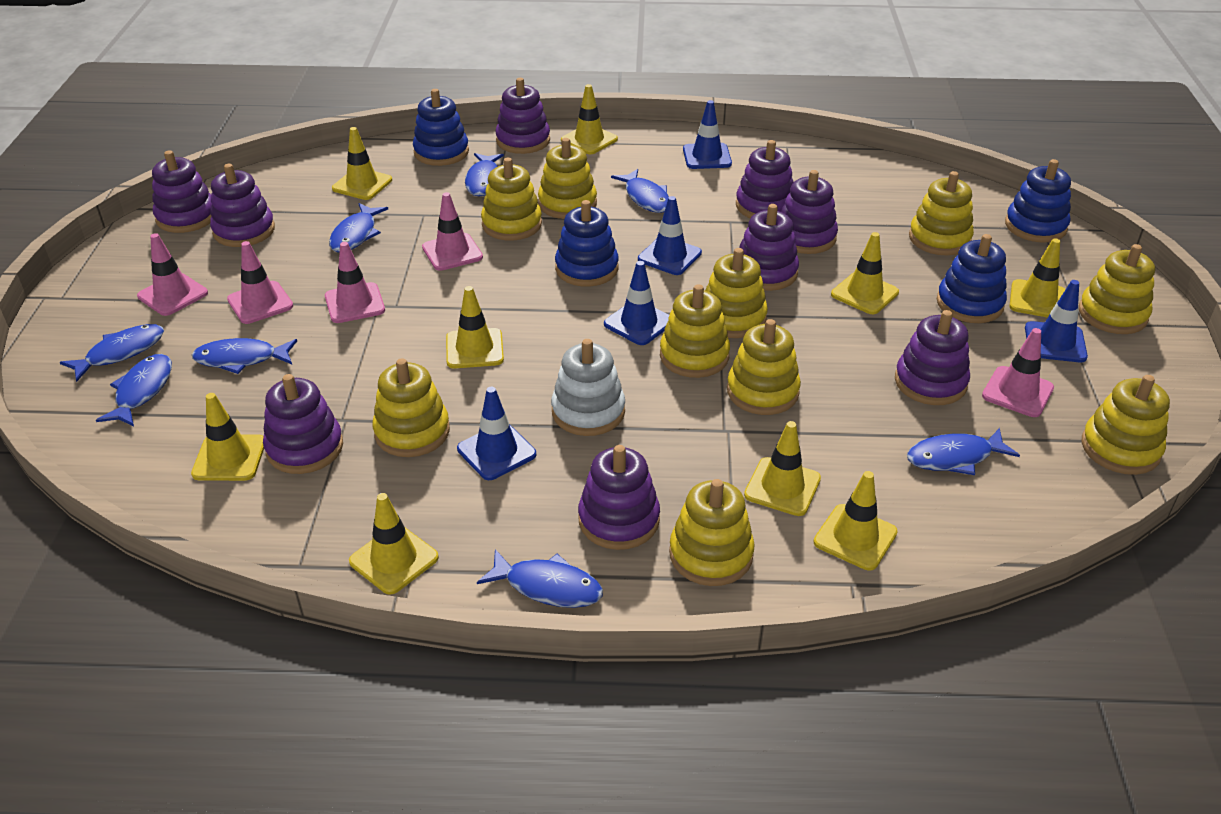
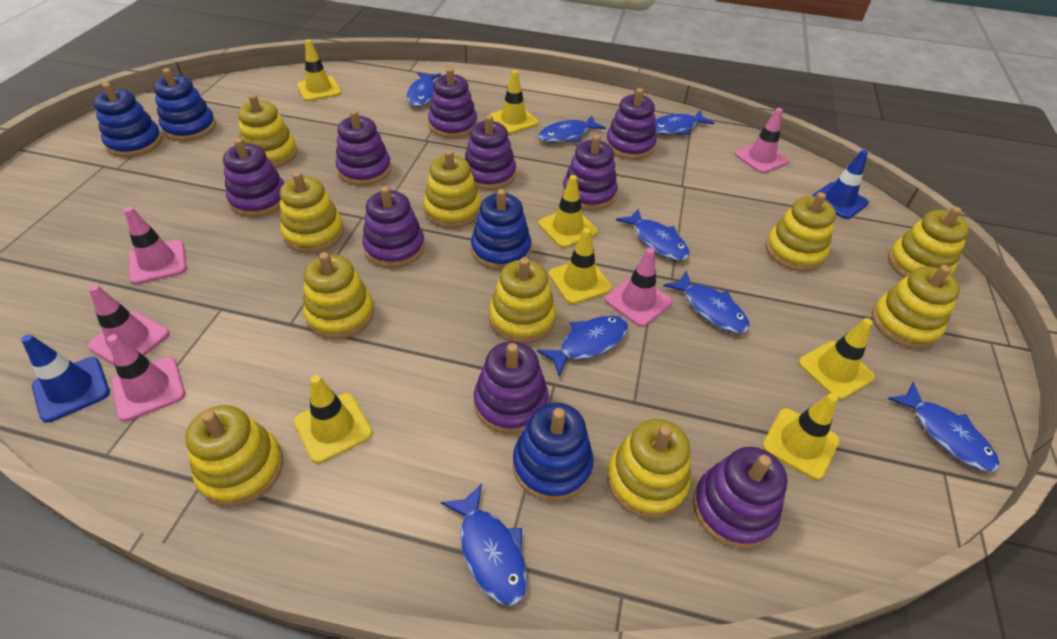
blue traffic cone: 5 -> 2
white stacking toy: 1 -> 0
yellow traffic cone: 9 -> 7

